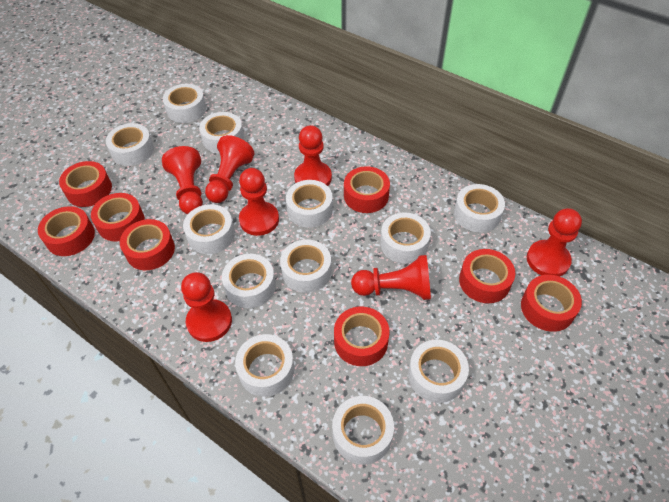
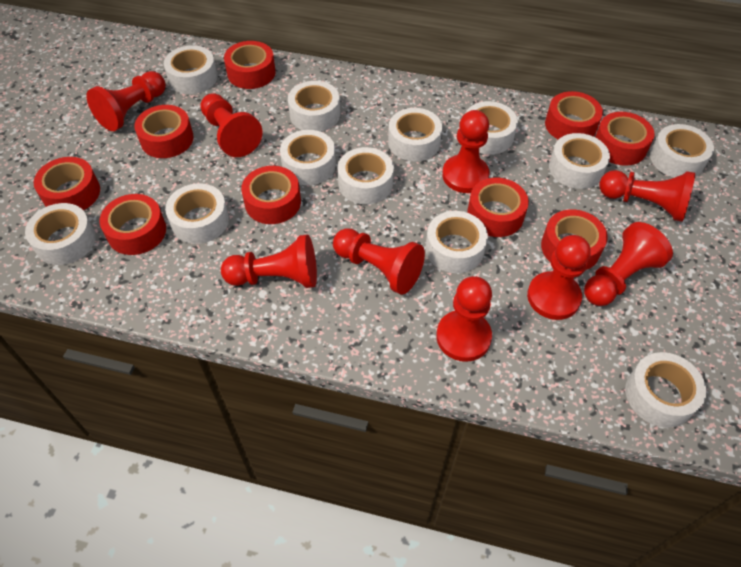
red pawn: 7 -> 9
red tape: 8 -> 9

